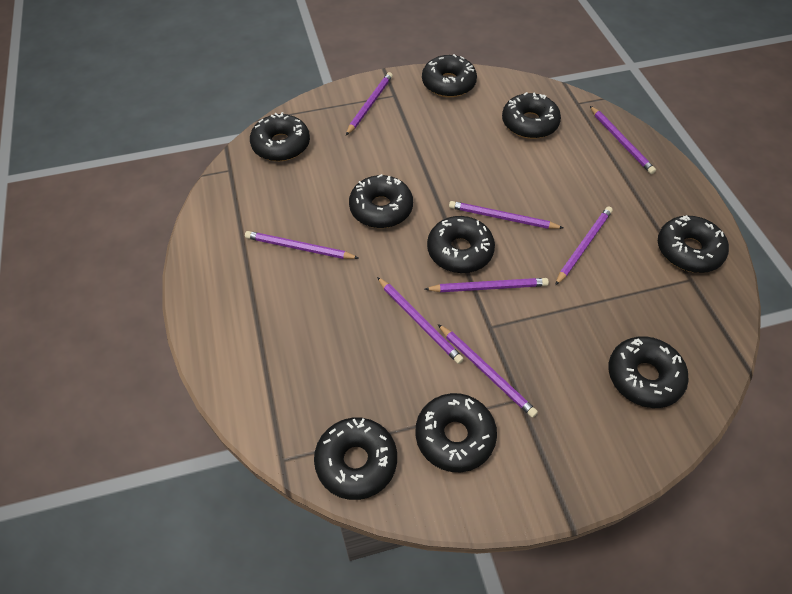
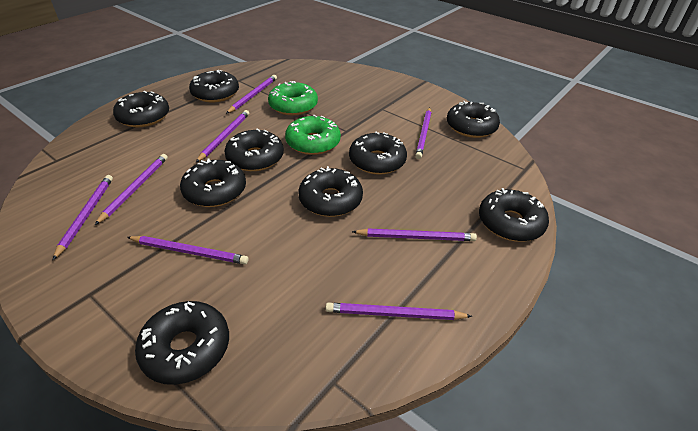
green donut: 0 -> 2

